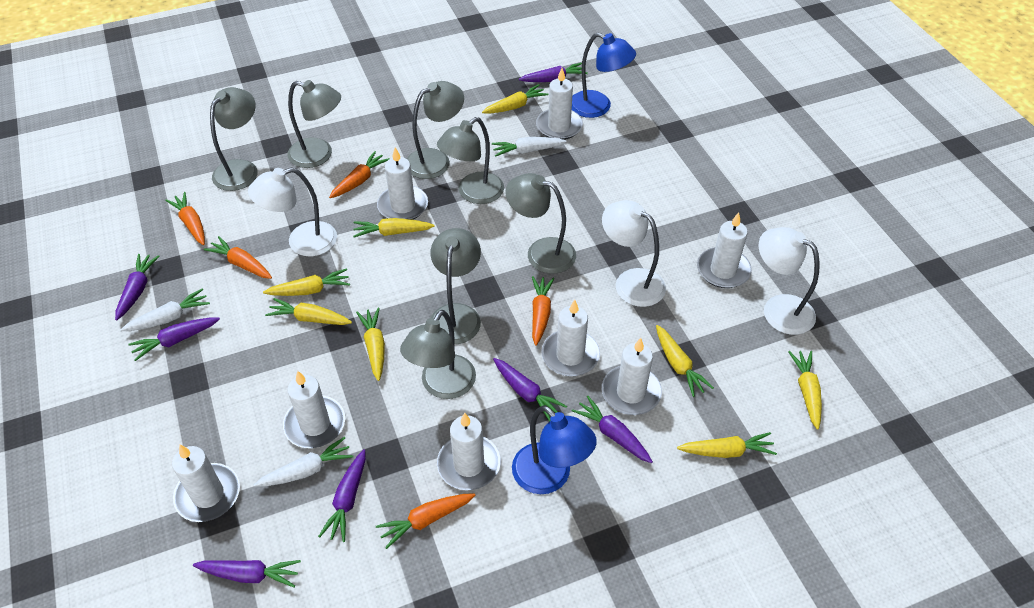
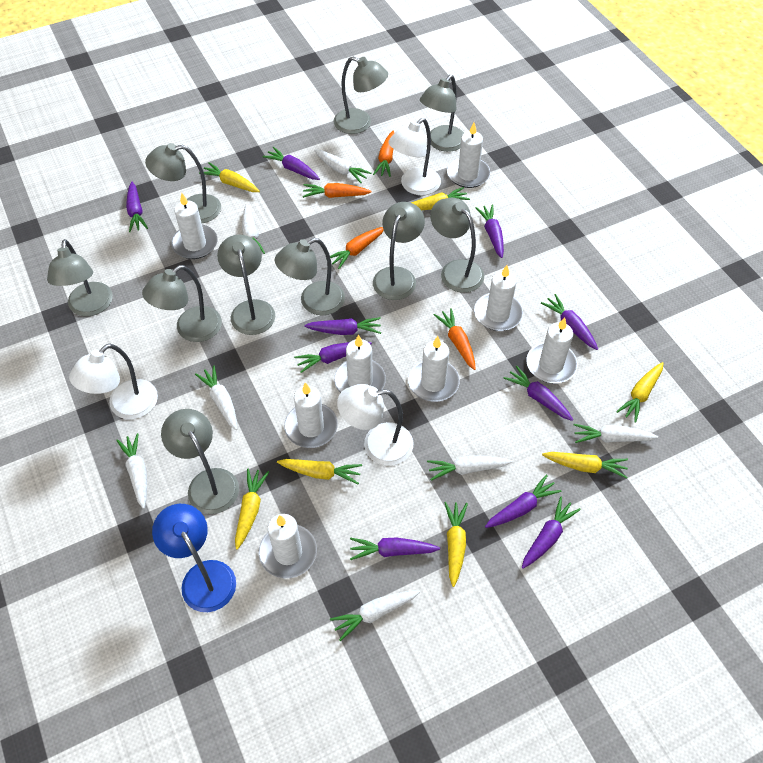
blue lamp: 2 -> 1
grey lamp: 7 -> 10
orange carrot: 5 -> 4
purple carrot: 7 -> 10
white carrot: 3 -> 7
yellow carrot: 8 -> 7

